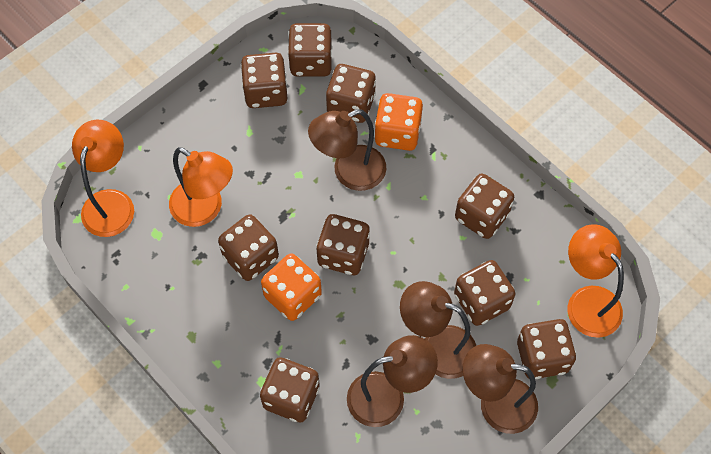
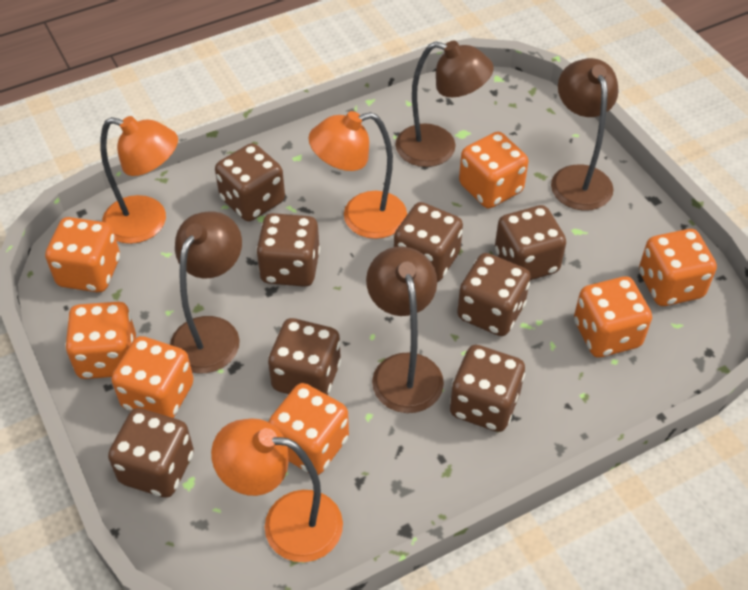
brown dice: 9 -> 8
orange dice: 2 -> 7

